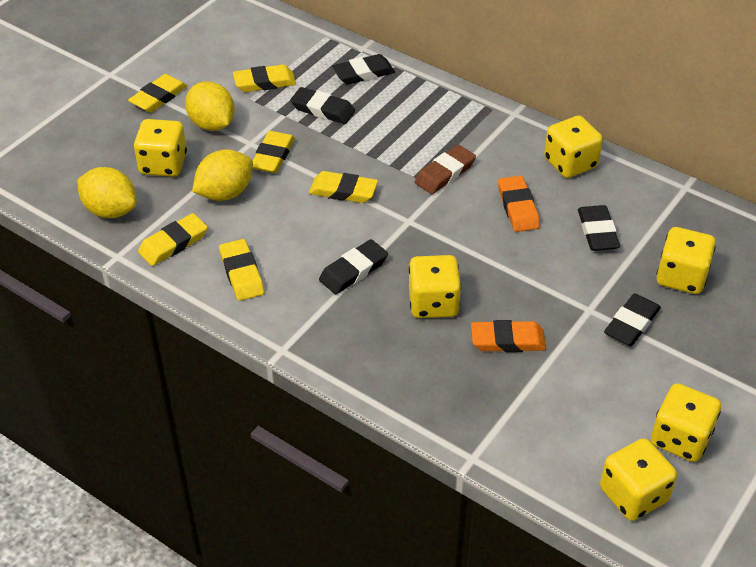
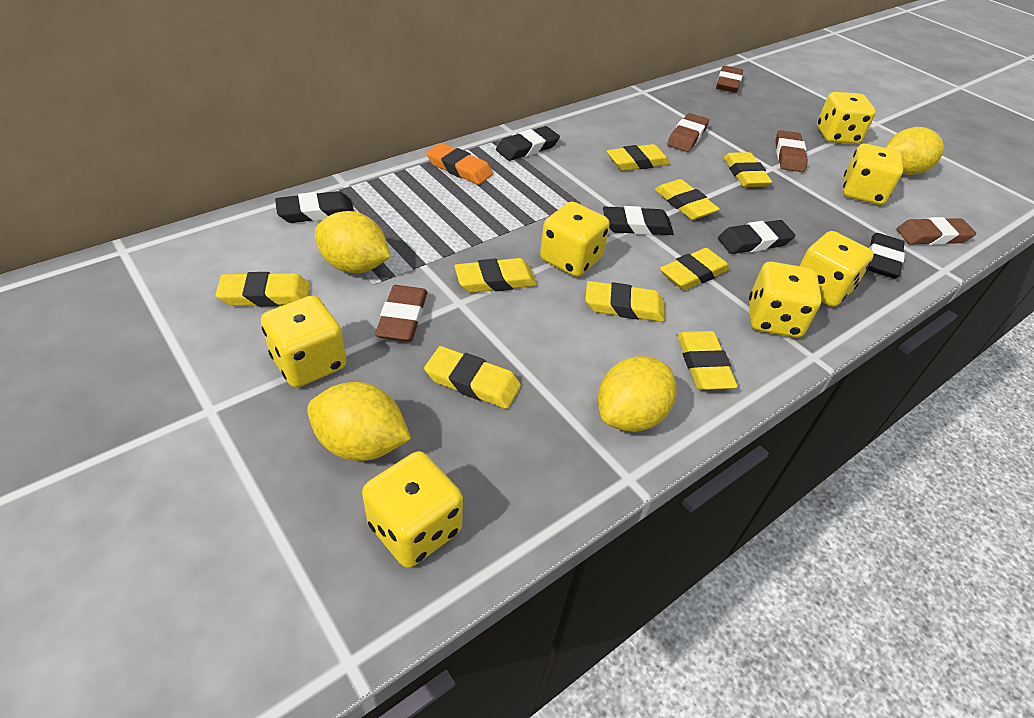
brown eraser: 1 -> 5
orange eraser: 2 -> 1
yellow dice: 6 -> 7
yellow eraser: 6 -> 9
yellow lemon: 3 -> 4

